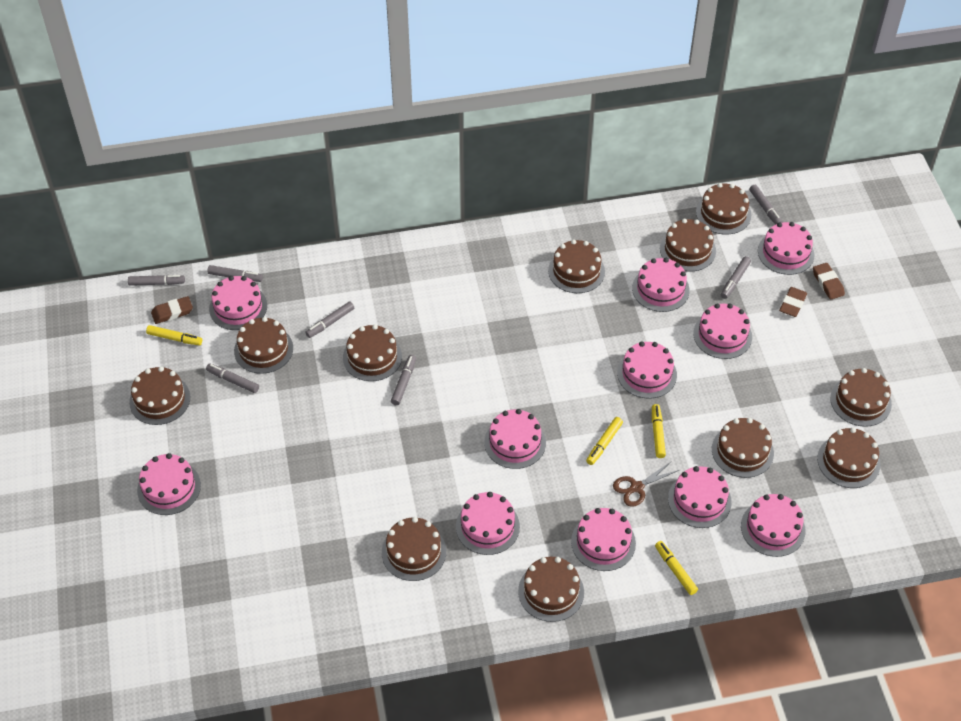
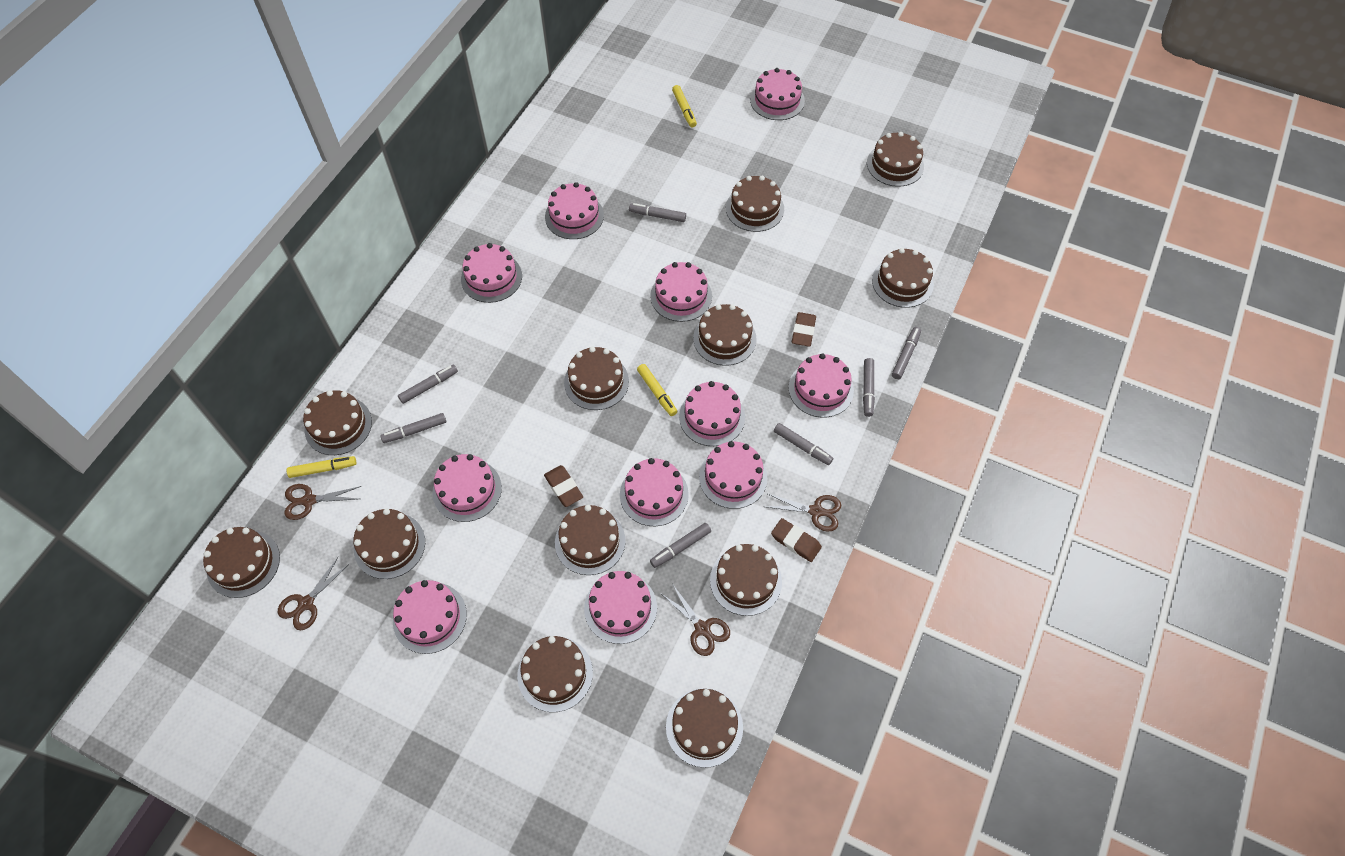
brown cake: 11 -> 12
brown scissors: 1 -> 4
yellow marker: 4 -> 3

